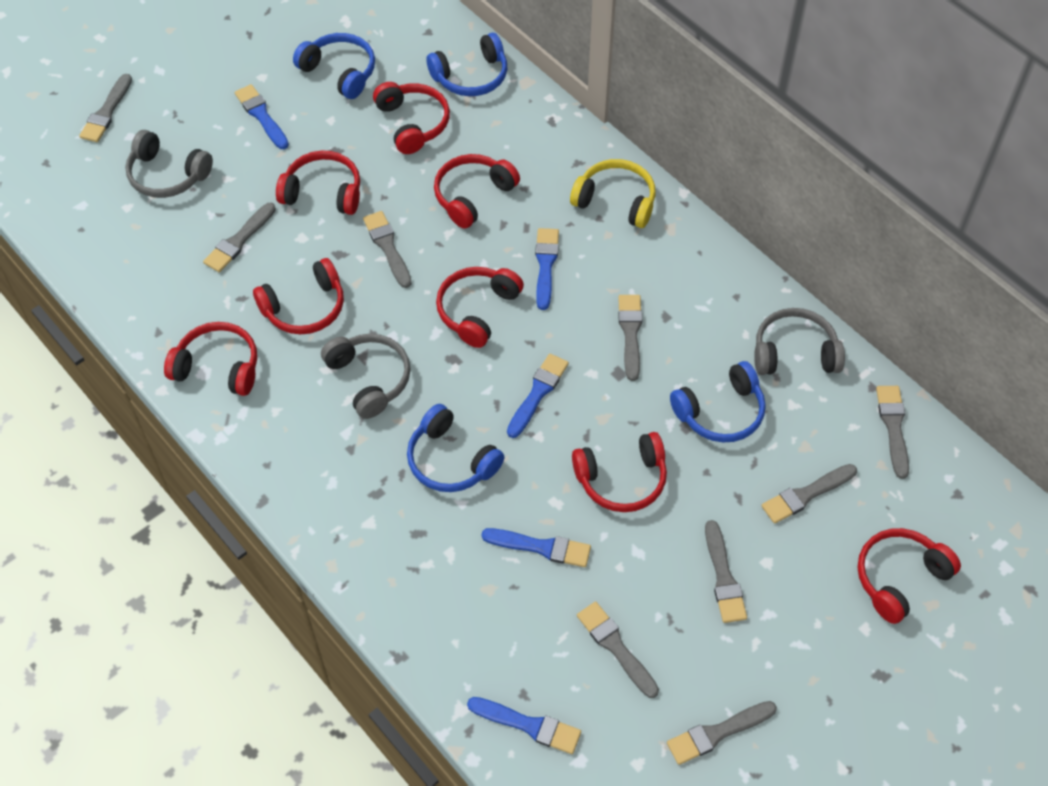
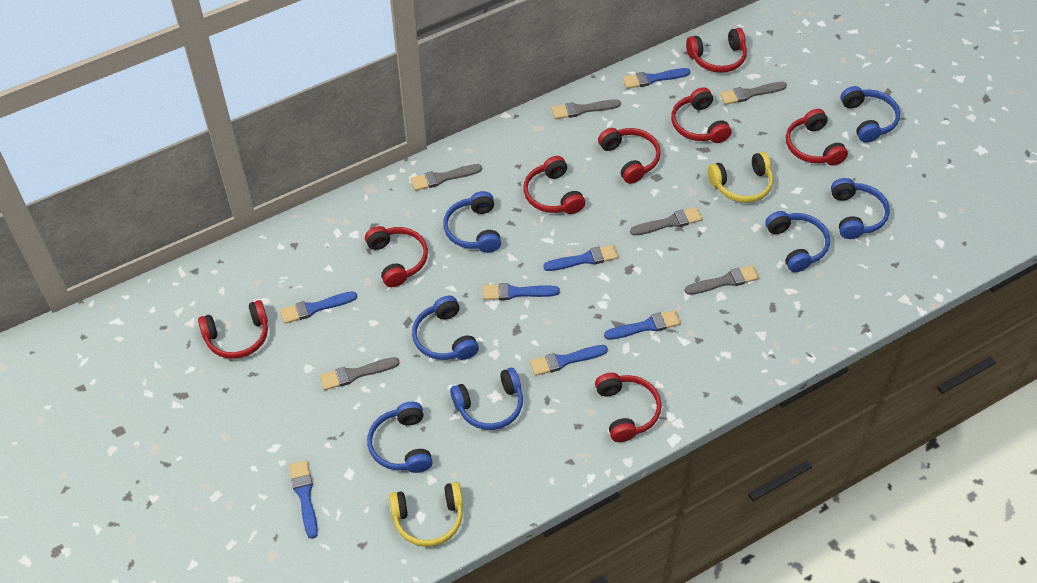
blue brush: 5 -> 7
blue headphones: 4 -> 7
grey brush: 9 -> 6
grey headphones: 3 -> 0
yellow headphones: 1 -> 2

